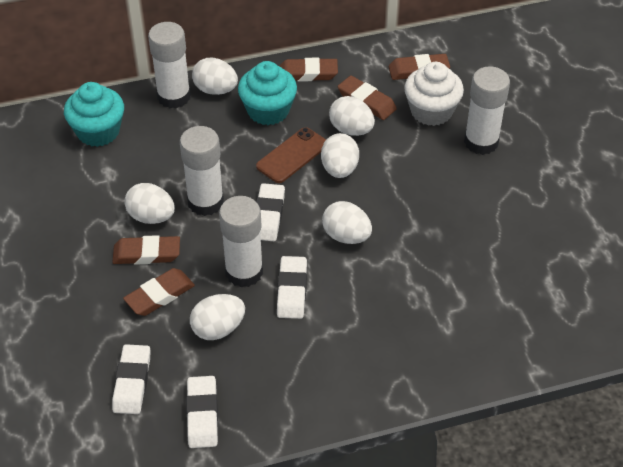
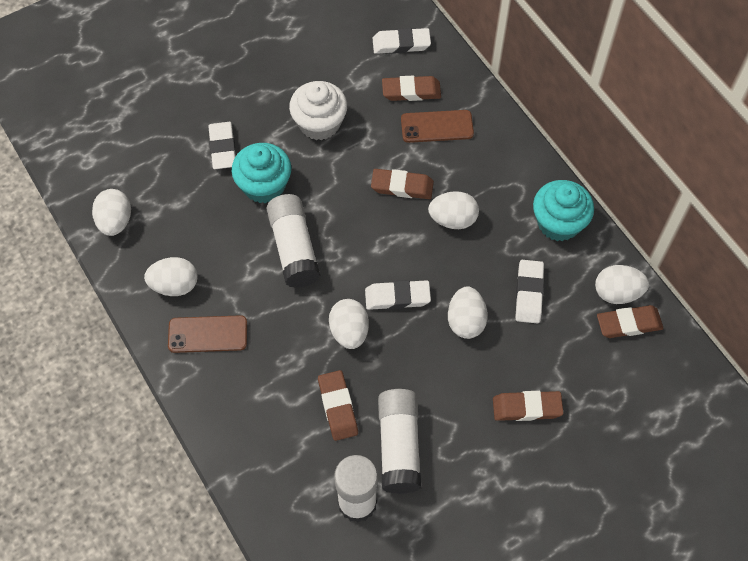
brown phone: 1 -> 2
white glue stick: 4 -> 3

